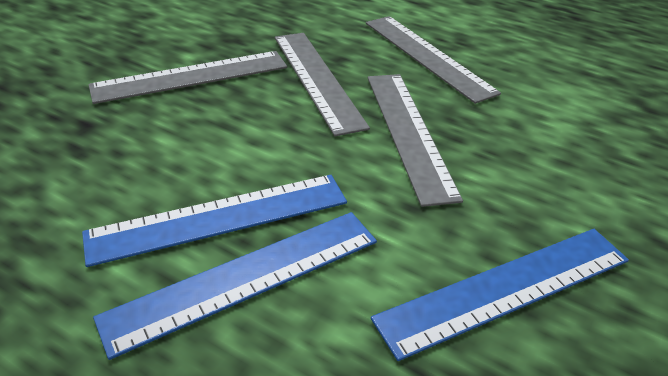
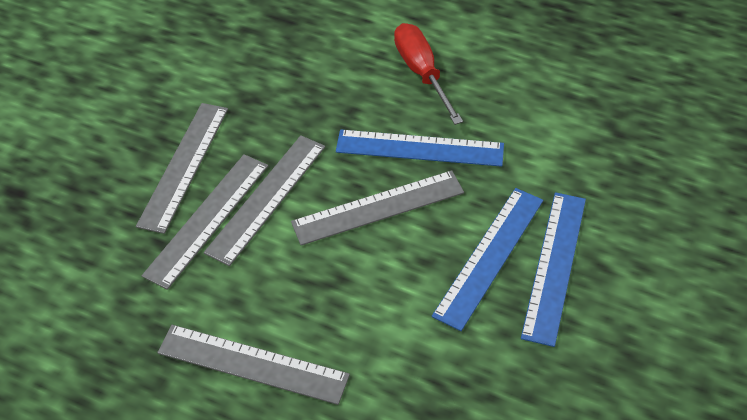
grey ruler: 4 -> 5
red screwdriver: 0 -> 1

